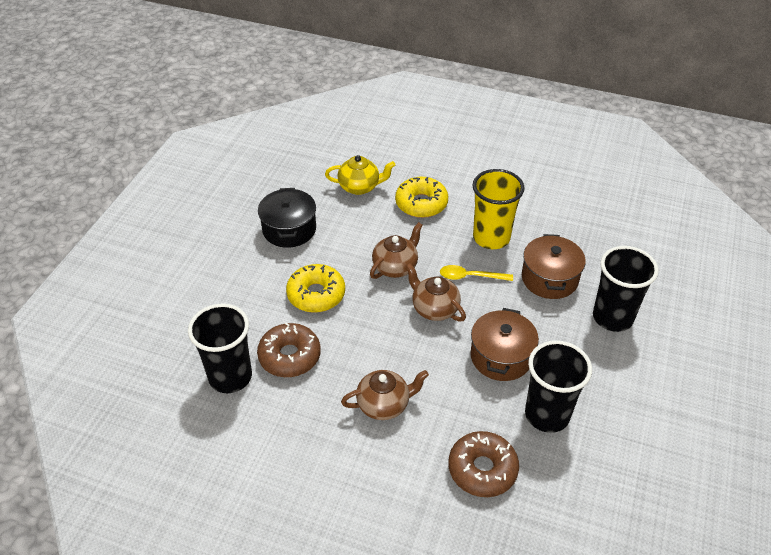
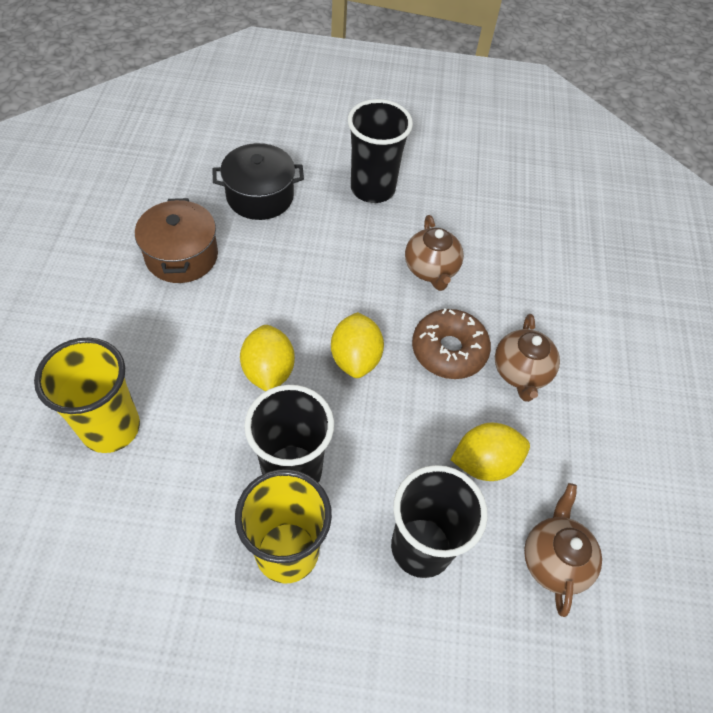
brown donut: 2 -> 1
brown pot: 2 -> 1
yellow cup: 1 -> 2
yellow donut: 2 -> 0
yellow lemon: 0 -> 3
yellow spoon: 1 -> 0
yellow teapot: 1 -> 0

